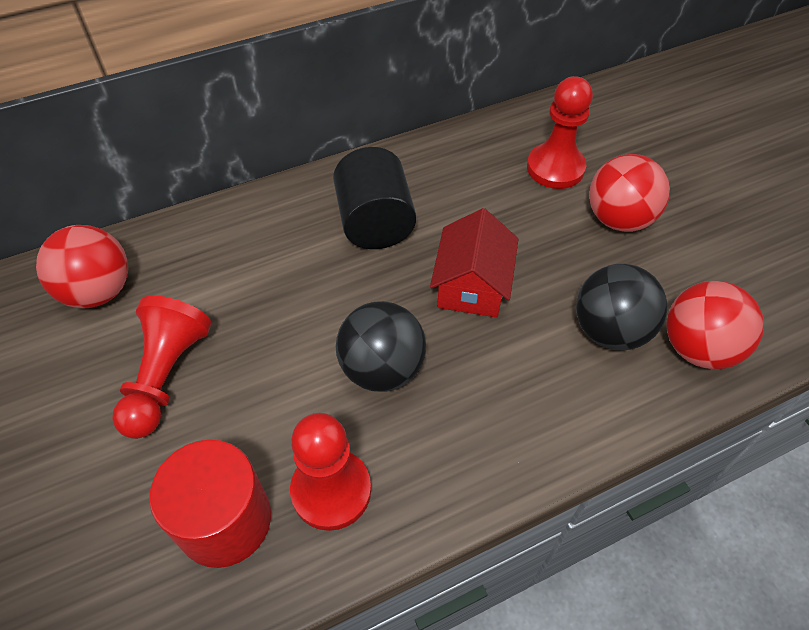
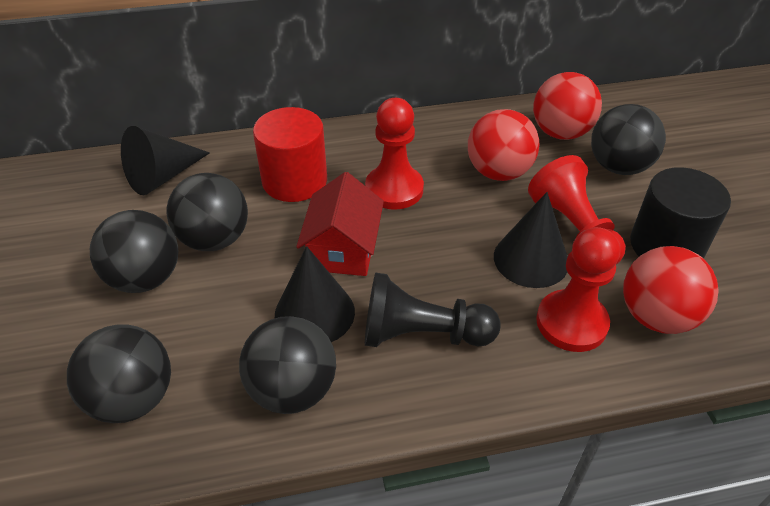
black ball: 2 -> 5
black cone: 0 -> 3
black pawn: 0 -> 1

